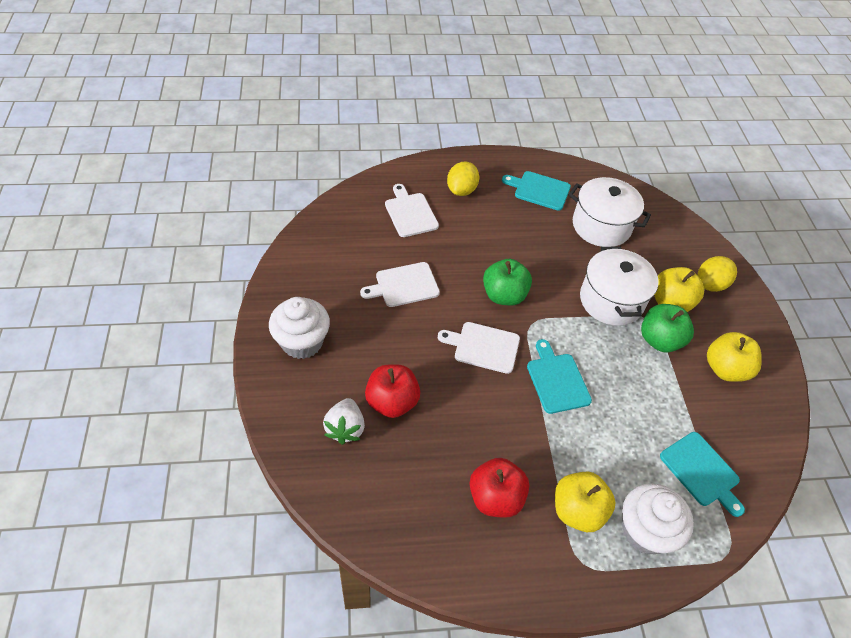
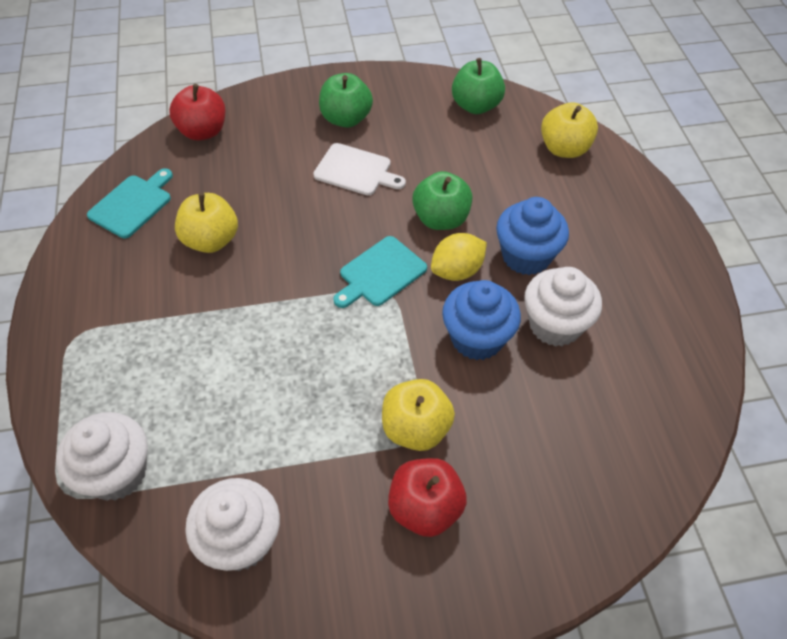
blue cupcake: 0 -> 2
green apple: 2 -> 3
turquoise cutting board: 3 -> 2
white cupcake: 2 -> 3
white cutting board: 3 -> 1
white pot: 2 -> 0
white strawberry: 1 -> 0
yellow lemon: 2 -> 1

